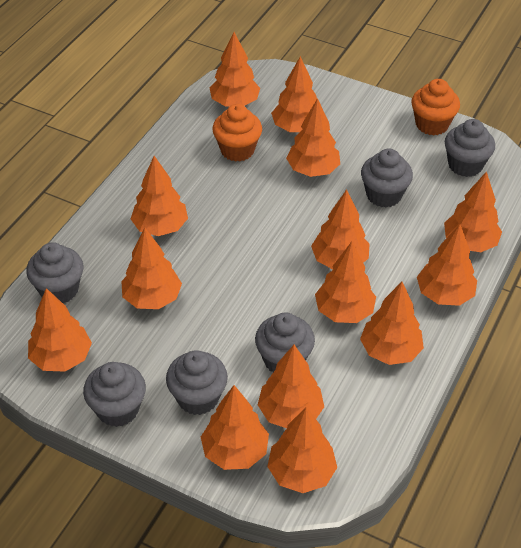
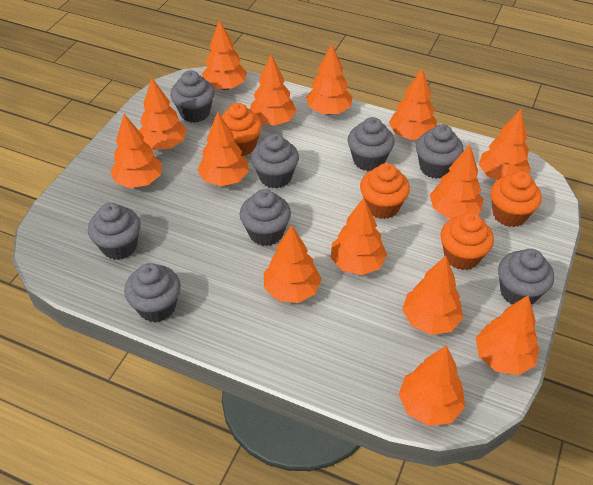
grey cupcake: 6 -> 8
orange cupcake: 2 -> 4

